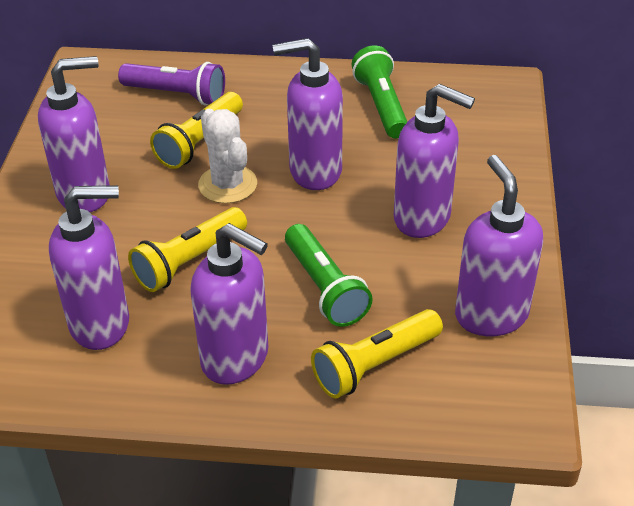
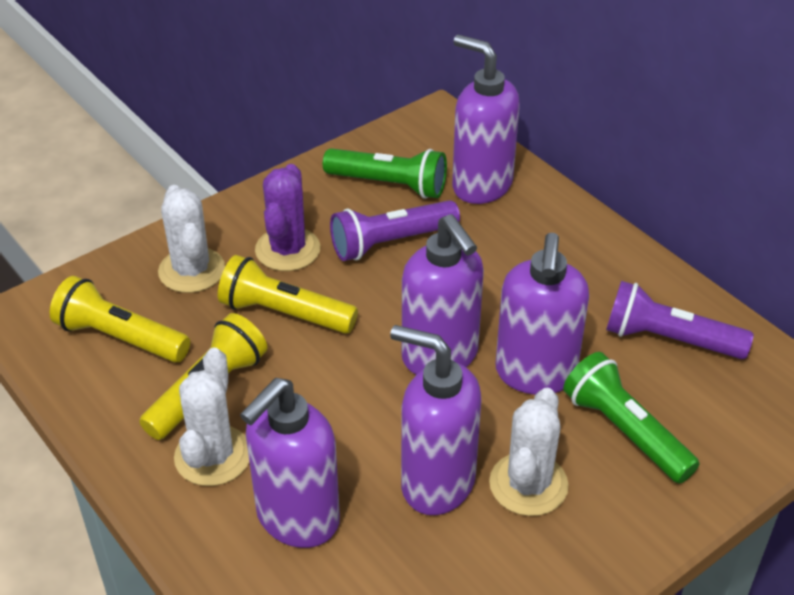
purple cactus: 0 -> 1
purple flashlight: 1 -> 2
purple soap dispenser: 6 -> 5
white cactus: 1 -> 3

